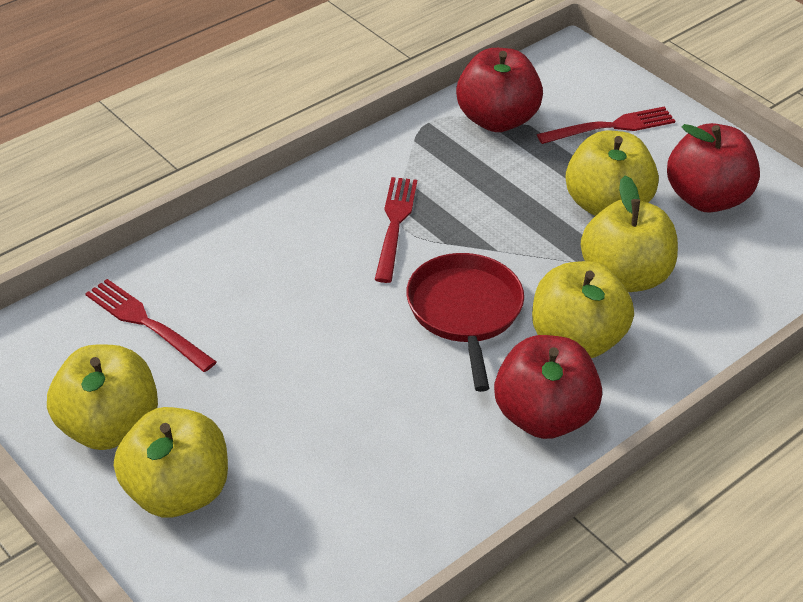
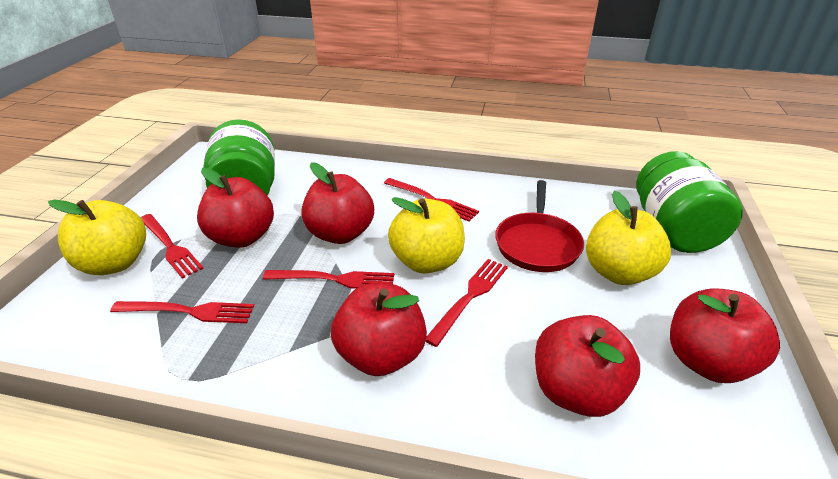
green jar: 0 -> 2
red apple: 3 -> 5
red fork: 3 -> 5
yellow apple: 5 -> 3

